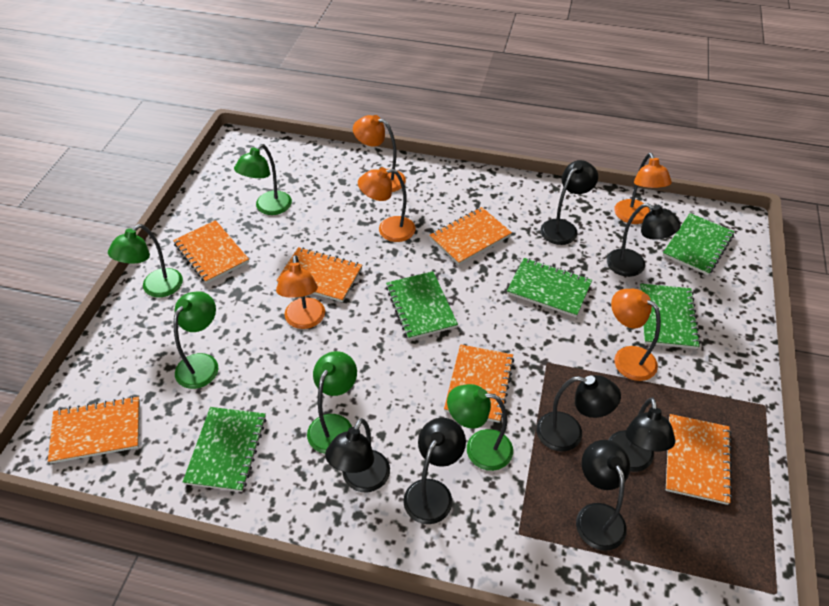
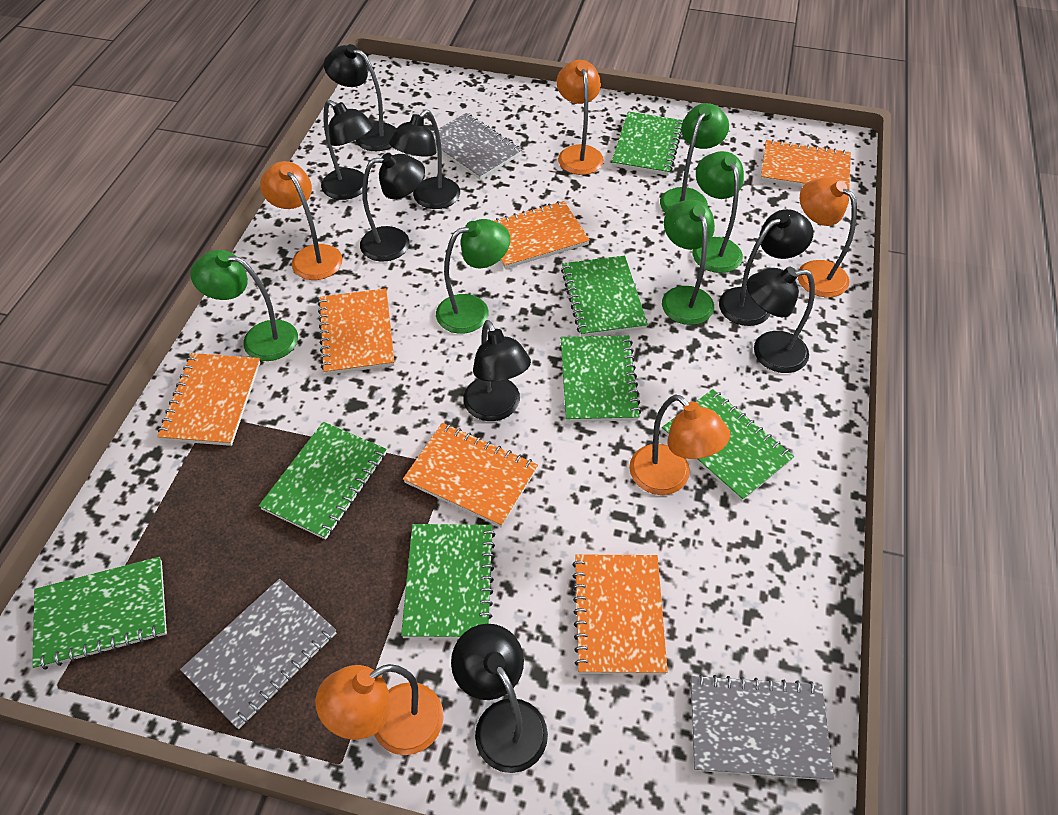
black lamp: 7 -> 8
green notebook: 5 -> 7
grey notebook: 0 -> 3

